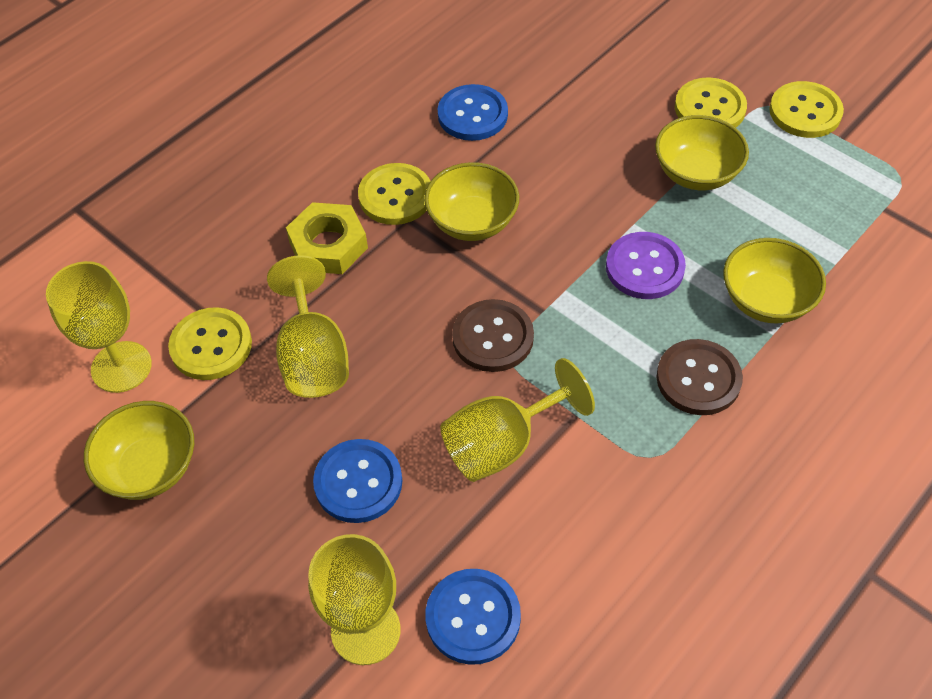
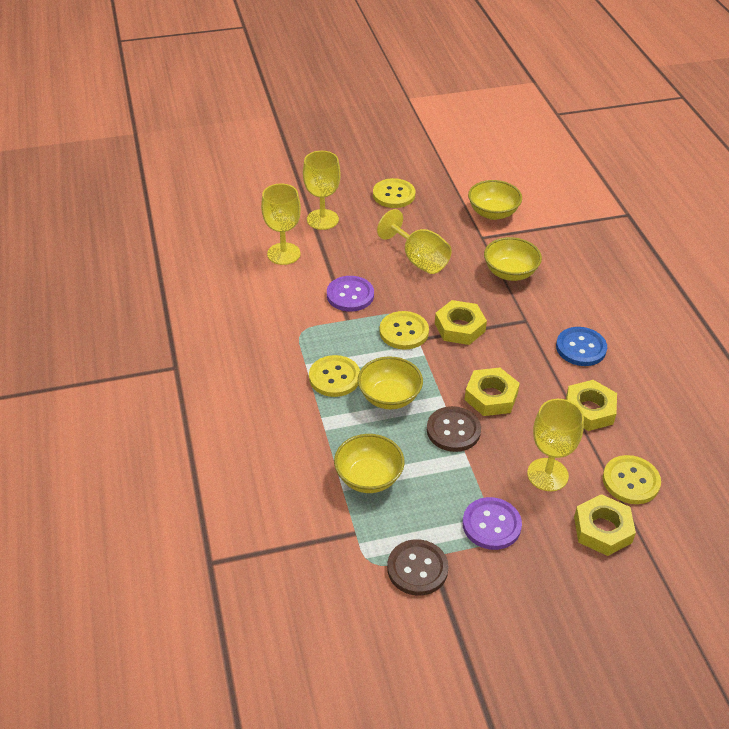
blue button: 3 -> 1
purple button: 1 -> 2
yellow nut: 1 -> 4

